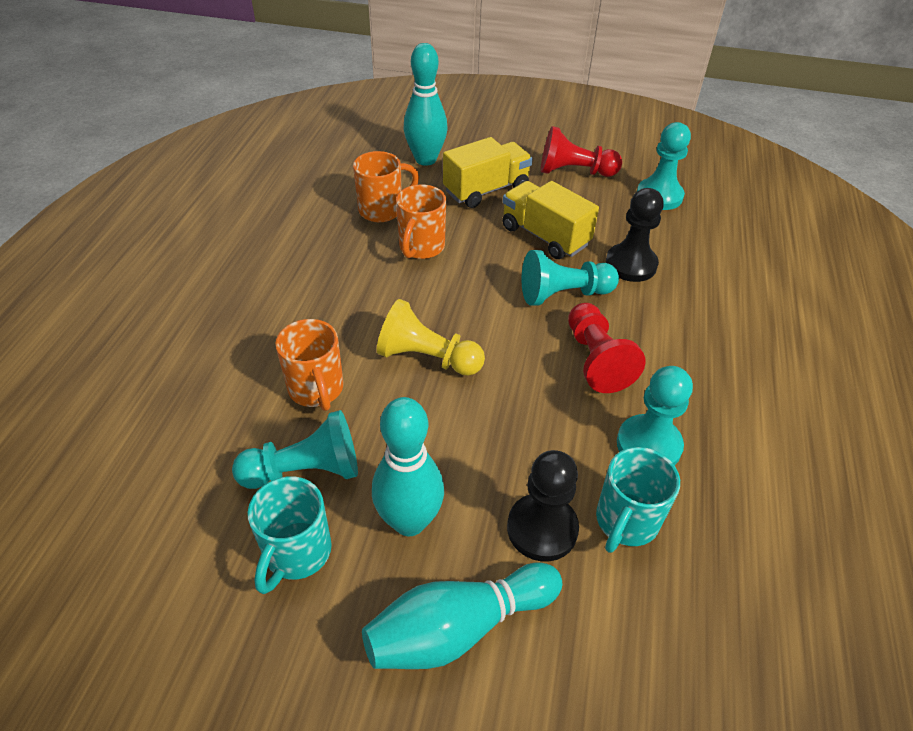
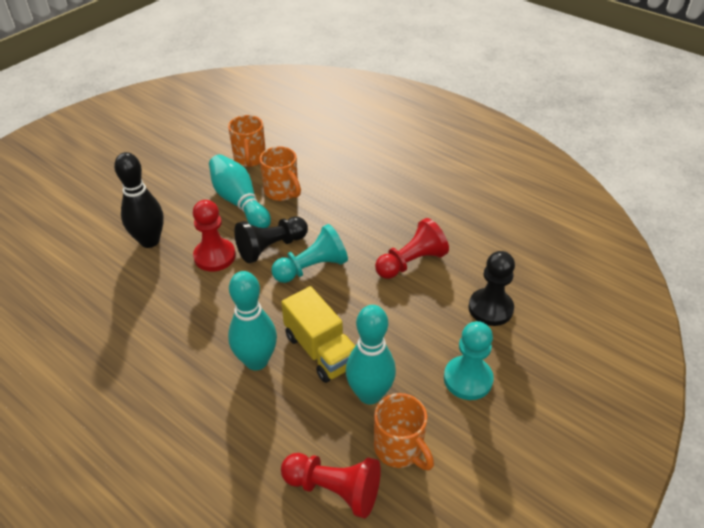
black bowling pin: 0 -> 1
red pawn: 2 -> 3
turquoise mug: 2 -> 0
turquoise pawn: 4 -> 2
yellow pawn: 1 -> 0
yellow truck: 2 -> 1

